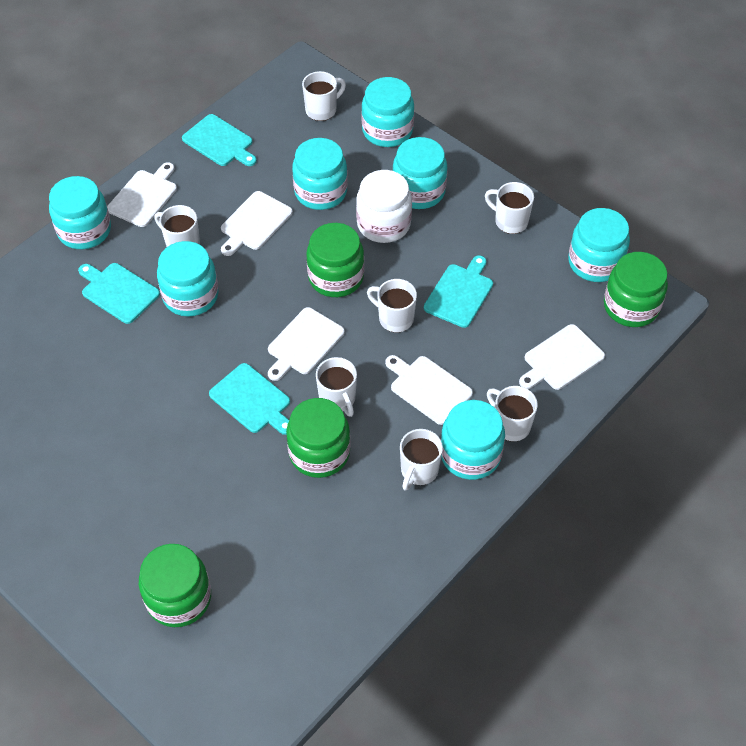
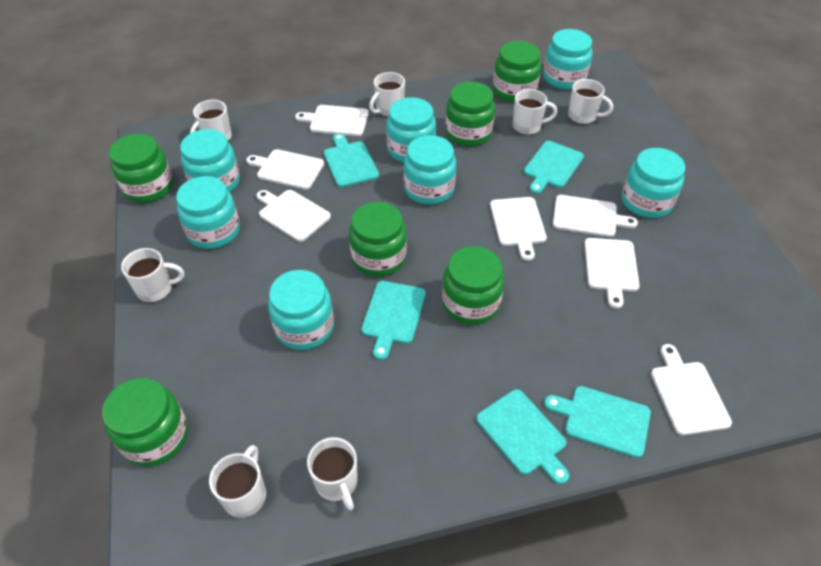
green jar: 4 -> 6
turquoise cutting board: 4 -> 5
white cutting board: 5 -> 7
white jar: 1 -> 0

